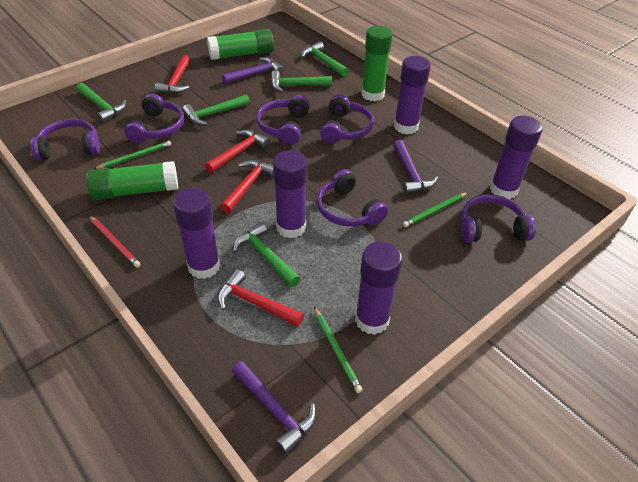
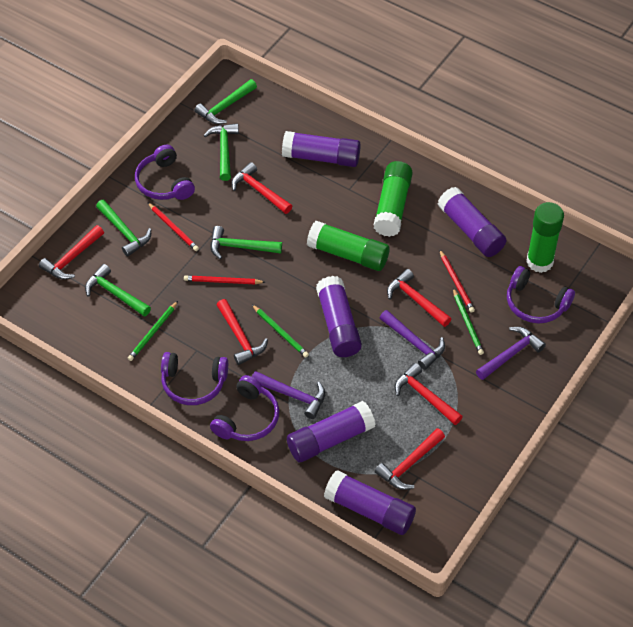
purple headphones: 6 -> 4
red hammer: 4 -> 6
red pencil: 1 -> 3

